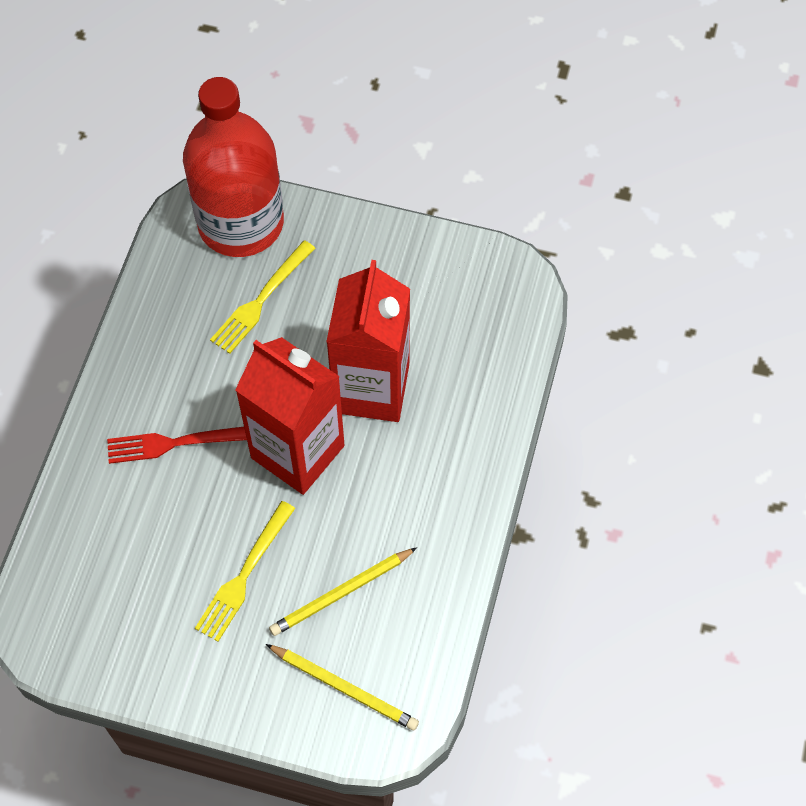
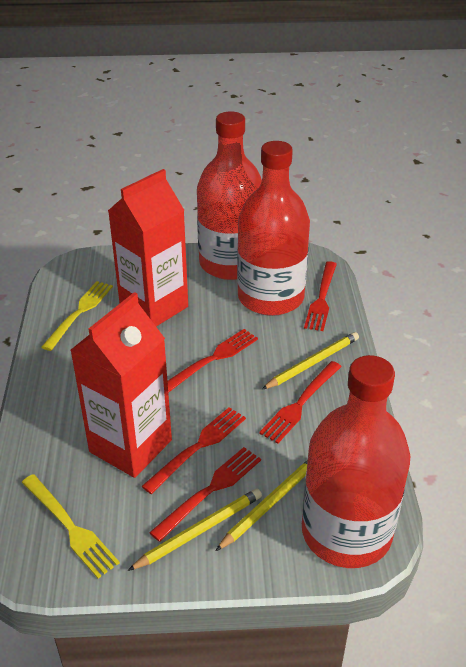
red bottle: 1 -> 3
red fork: 1 -> 5
yellow pencil: 2 -> 3

